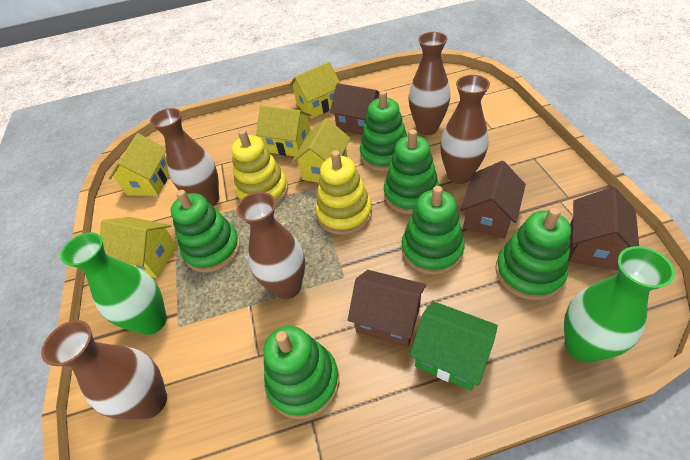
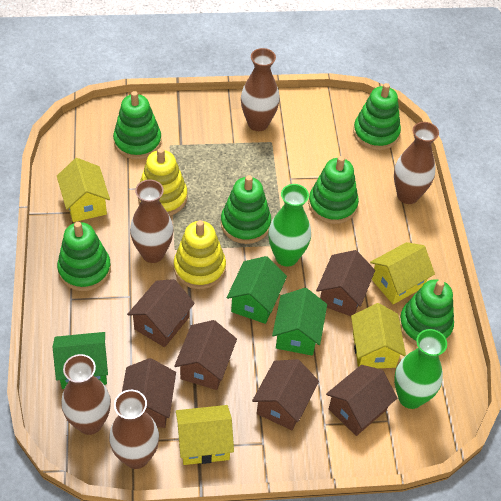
brown house: 4 -> 6
green house: 1 -> 3
yellow house: 5 -> 4

